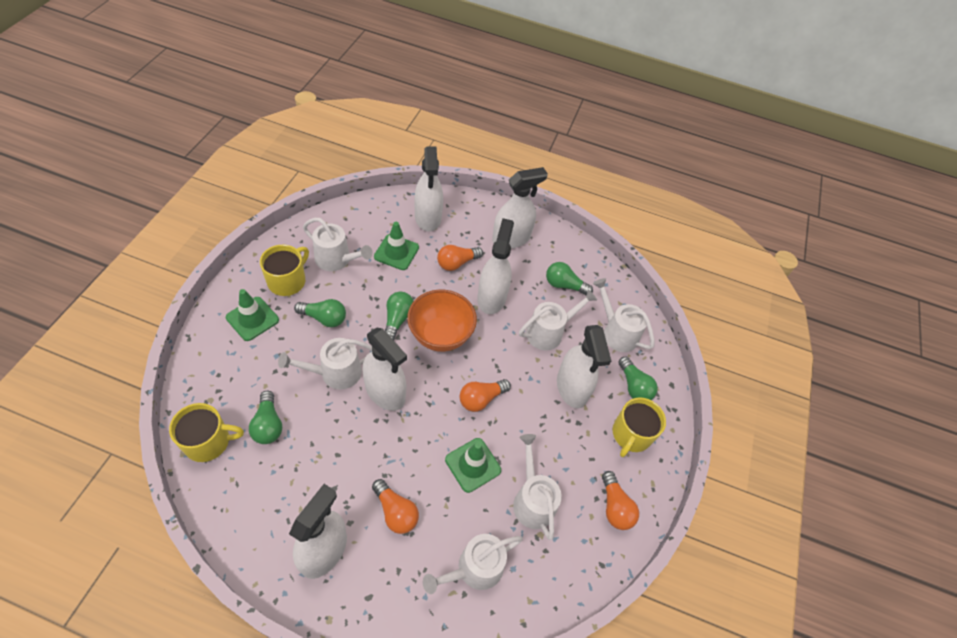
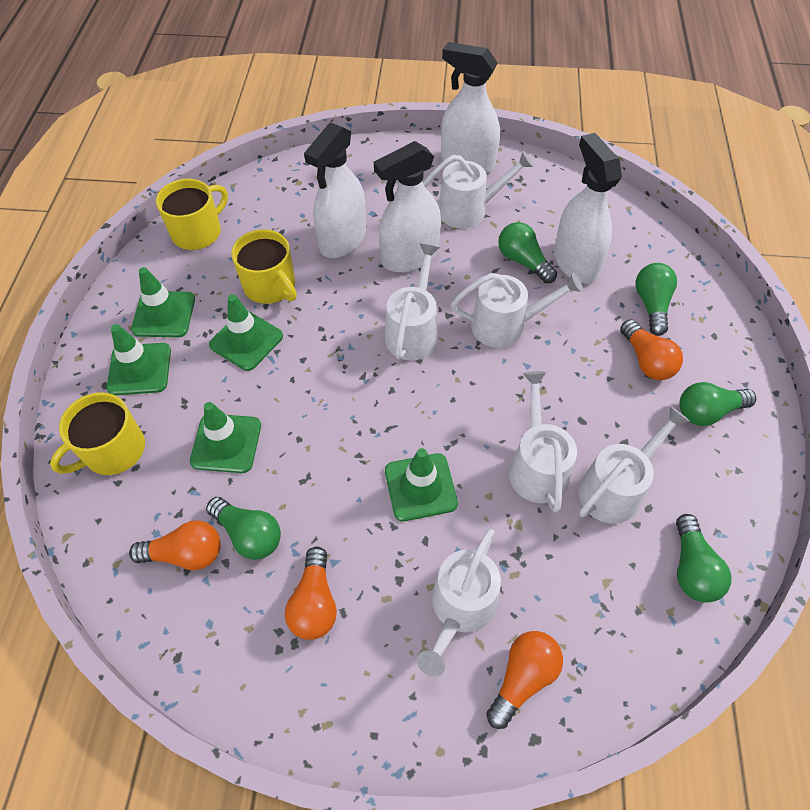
green traffic cone: 3 -> 5
orange bowl: 1 -> 0
white spray bottle: 6 -> 4

